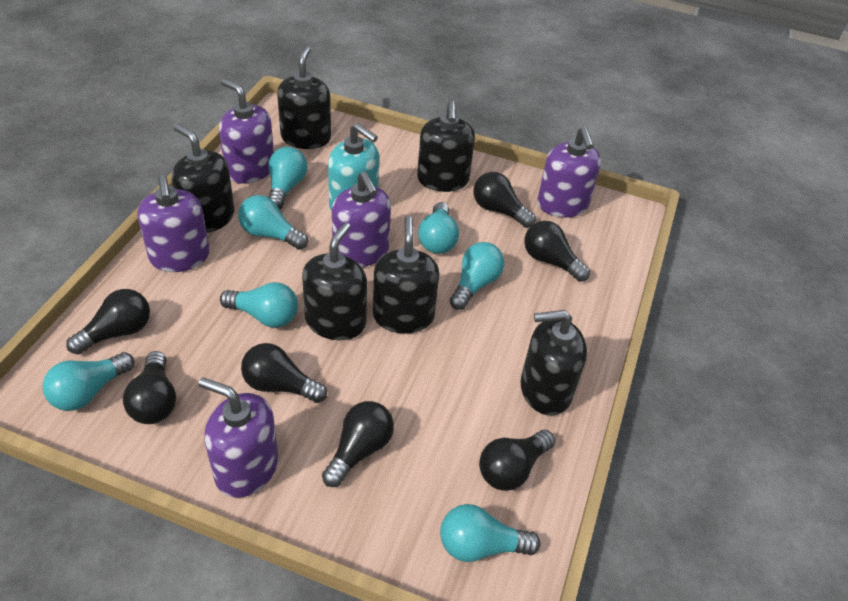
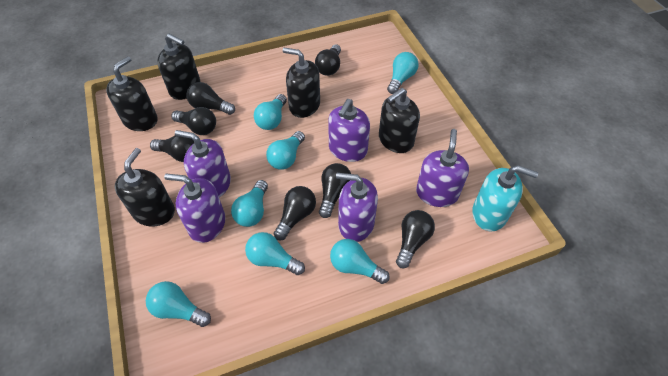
black soap dispenser: 6 -> 5

